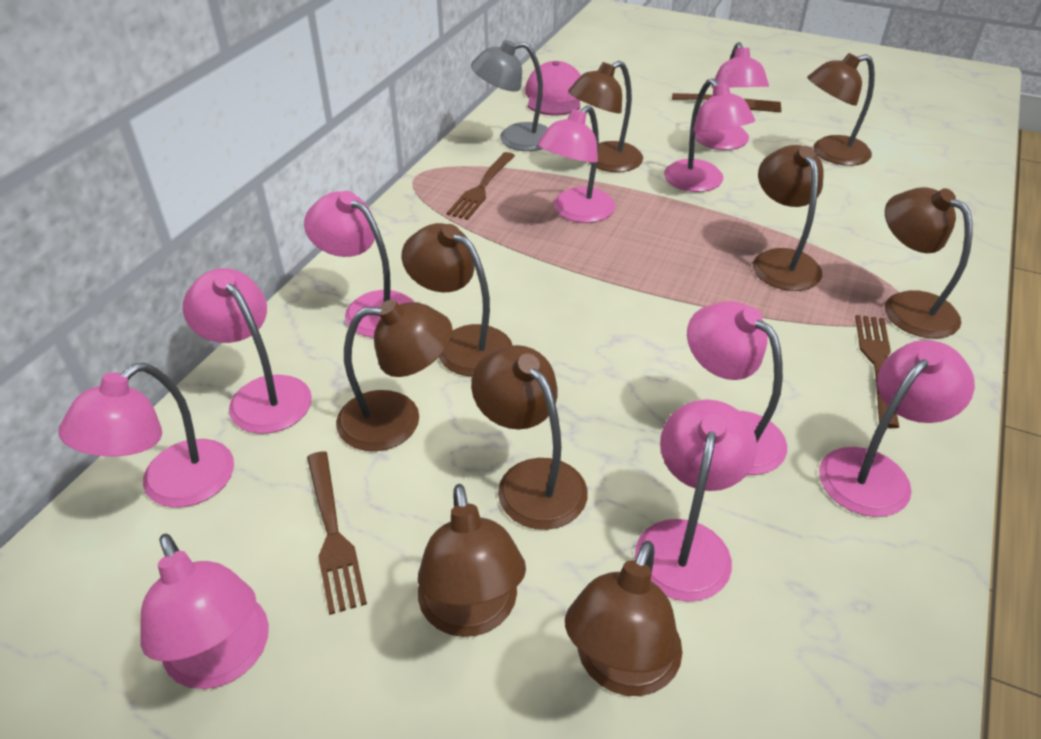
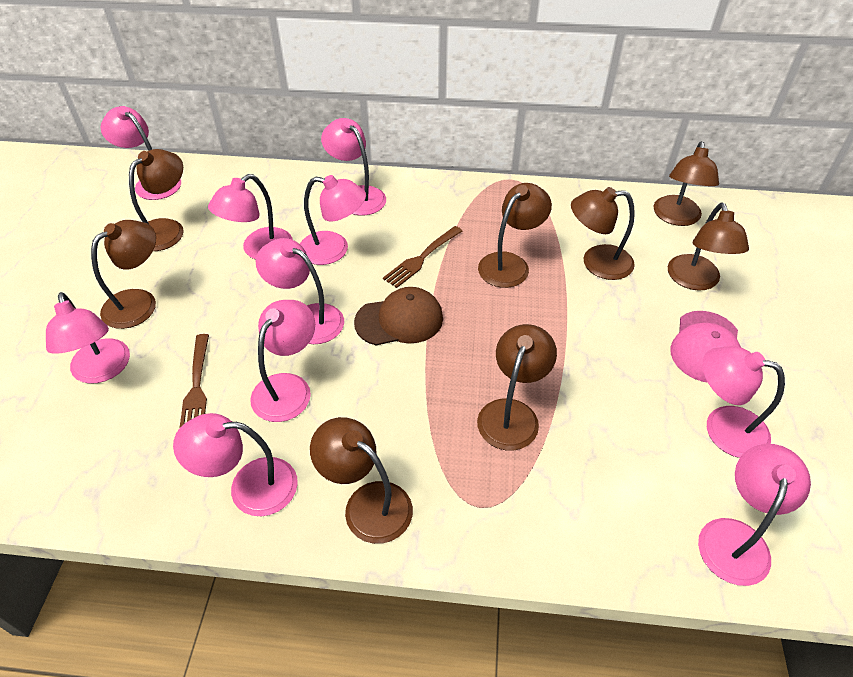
brown cap: 0 -> 1
brown fork: 4 -> 2
brown lamp: 9 -> 8
grey lamp: 1 -> 0

